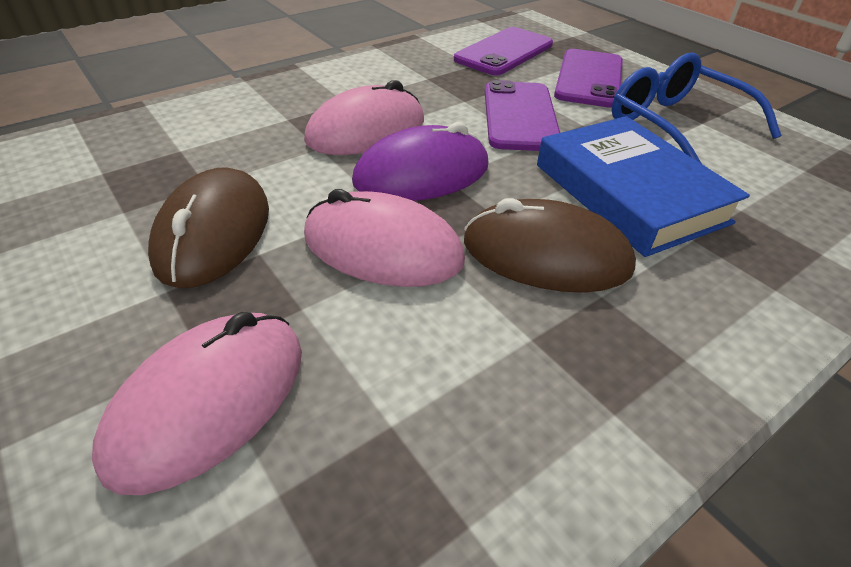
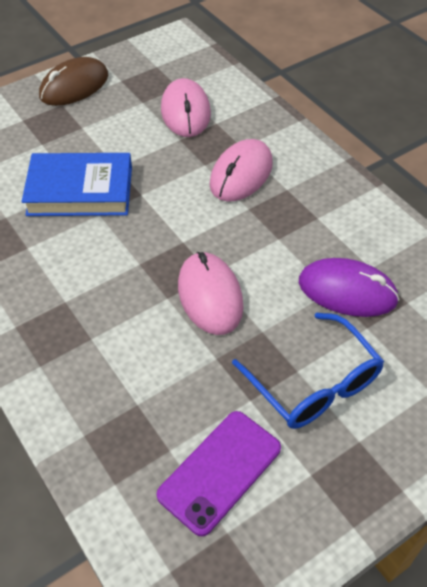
brown mouse: 2 -> 1
purple phone: 3 -> 1

